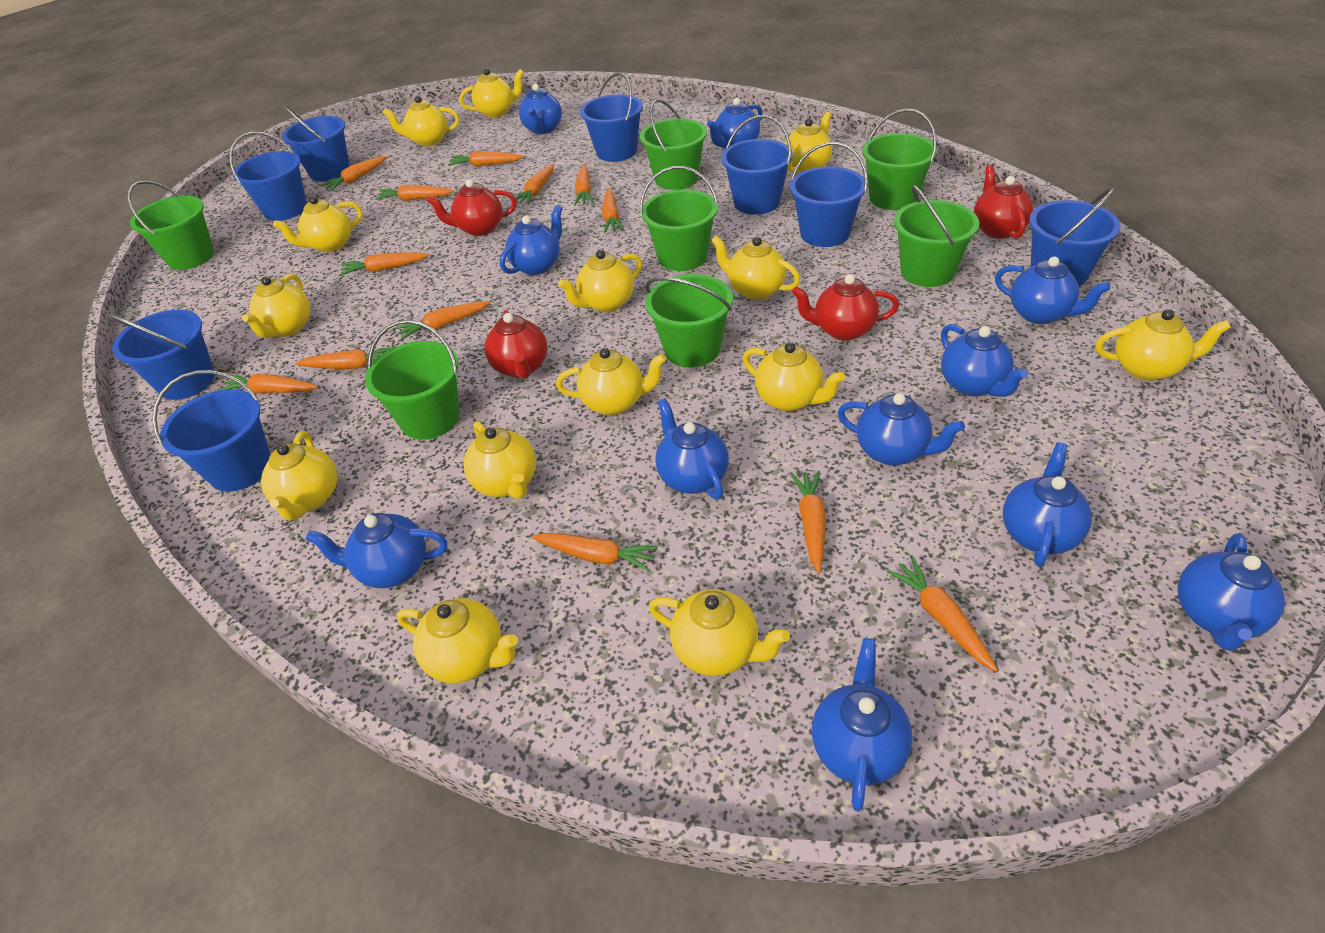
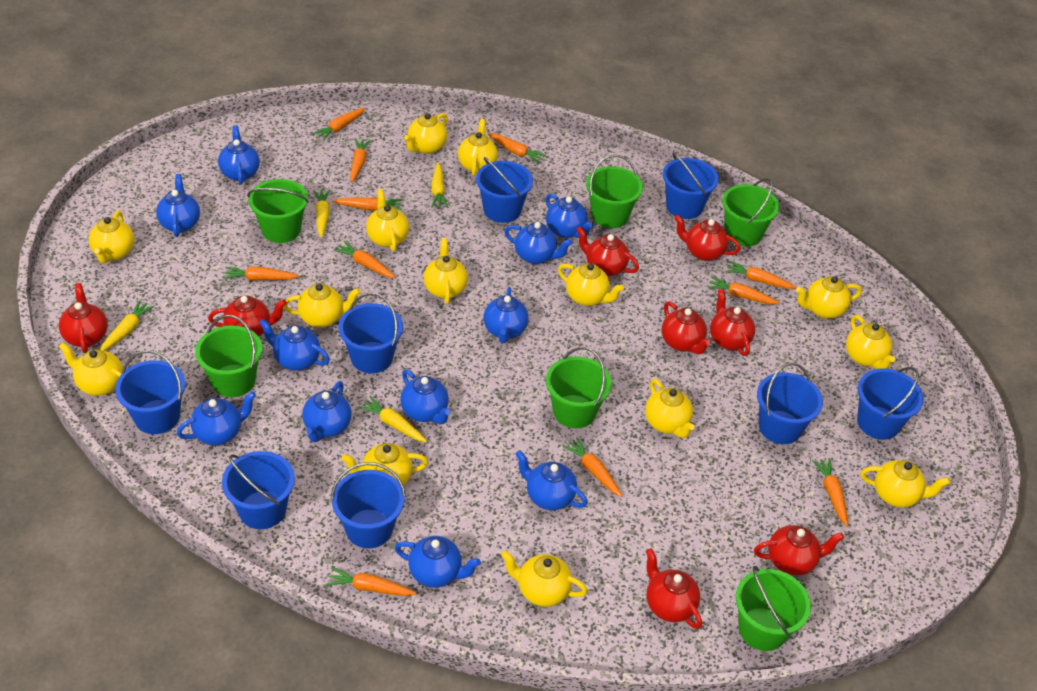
green bucket: 7 -> 6
orange carrot: 13 -> 11
red teapot: 4 -> 8
yellow carrot: 0 -> 4

